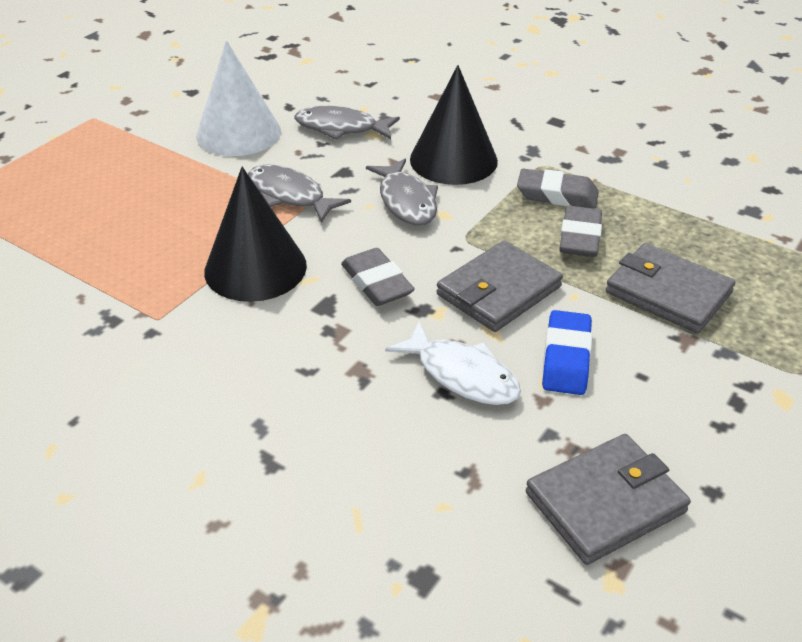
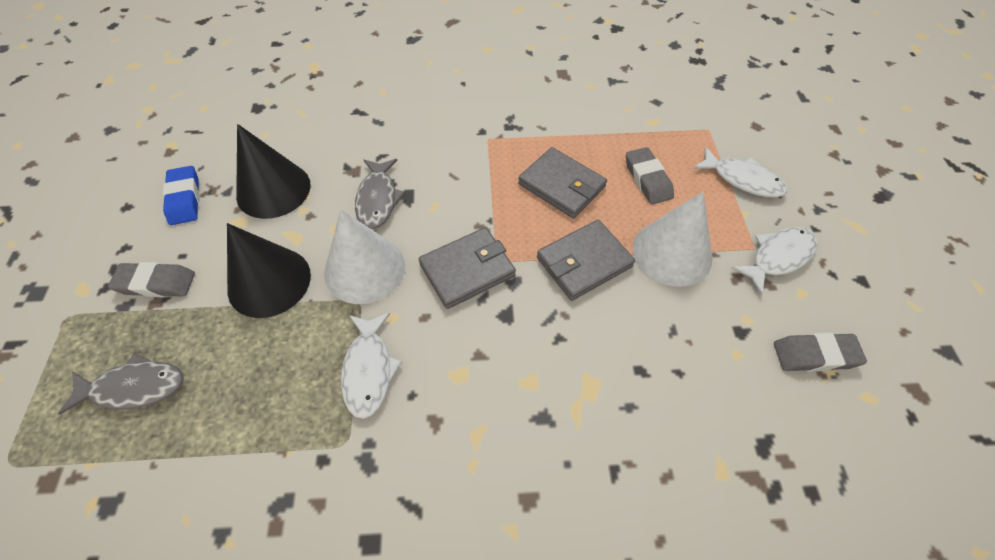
grey fish: 3 -> 2
white cone: 1 -> 2
white fish: 1 -> 3

